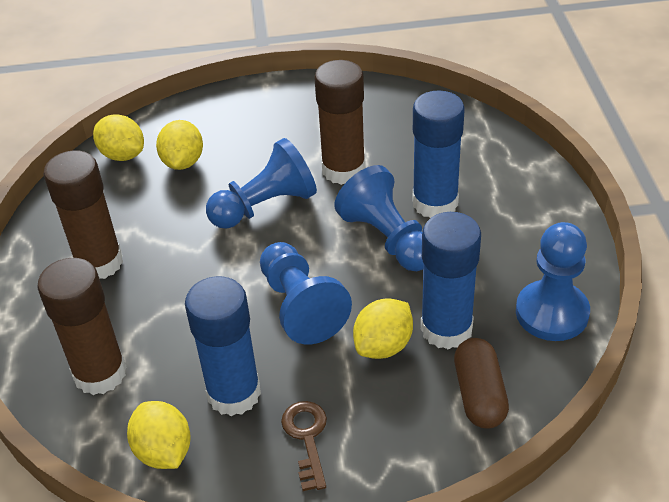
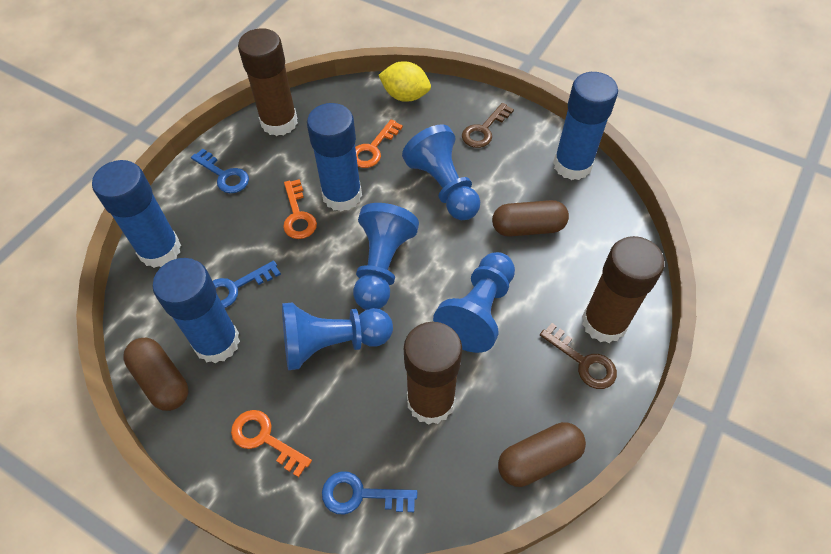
blue glue stick: 3 -> 4
blue key: 0 -> 3
brown capsule: 1 -> 3
brown key: 1 -> 2
orange key: 0 -> 3
yellow lemon: 4 -> 1

